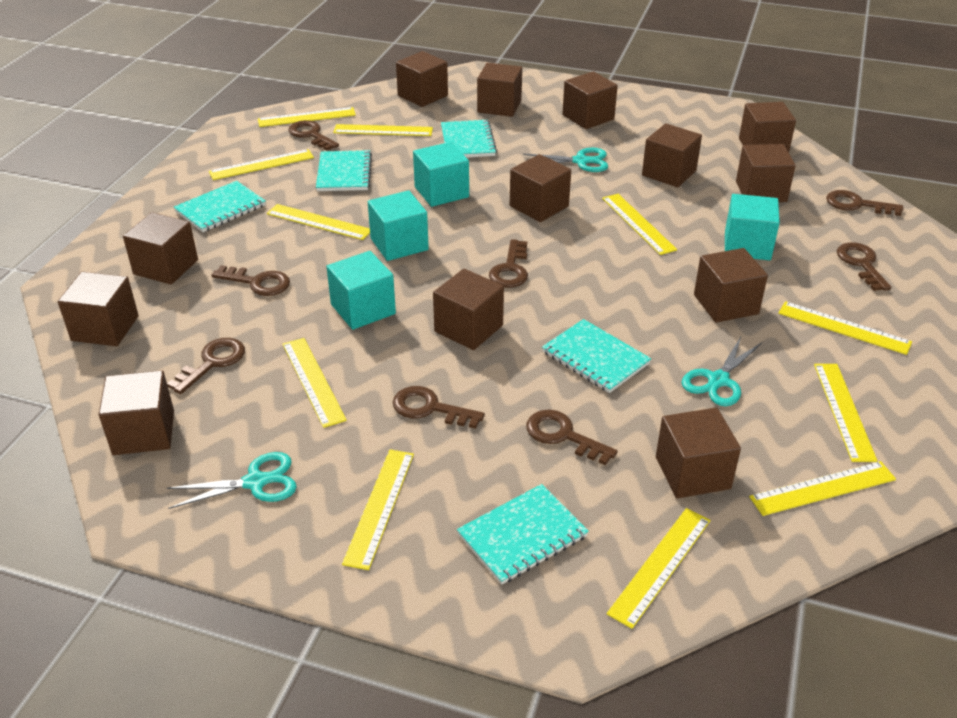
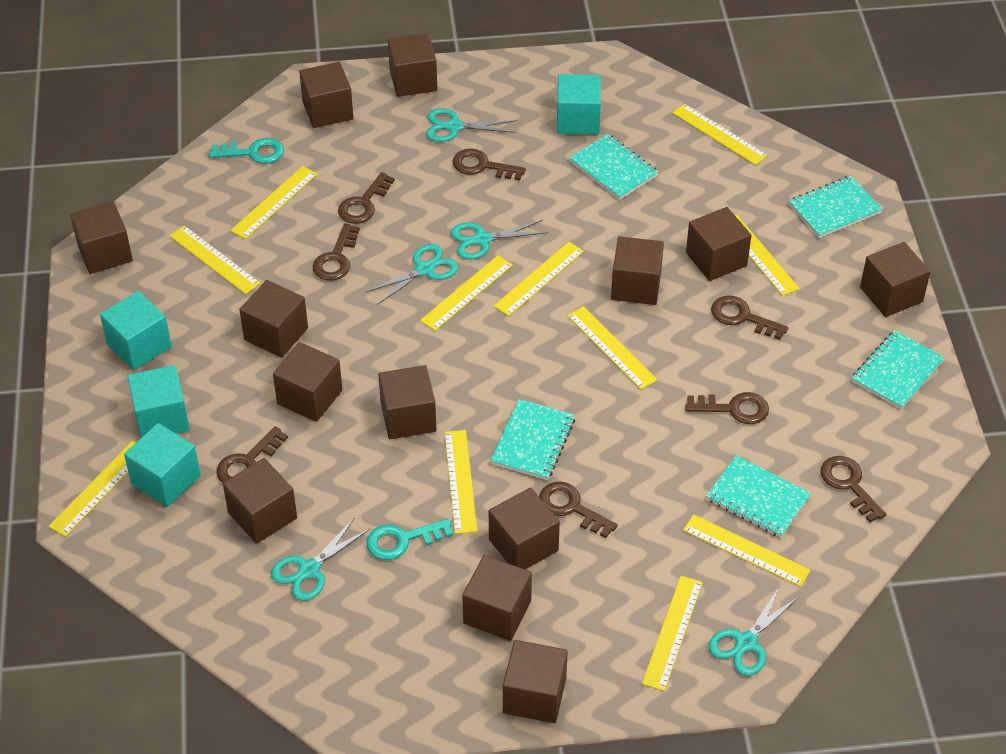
turquoise key: 0 -> 2
turquoise scissors: 3 -> 5

